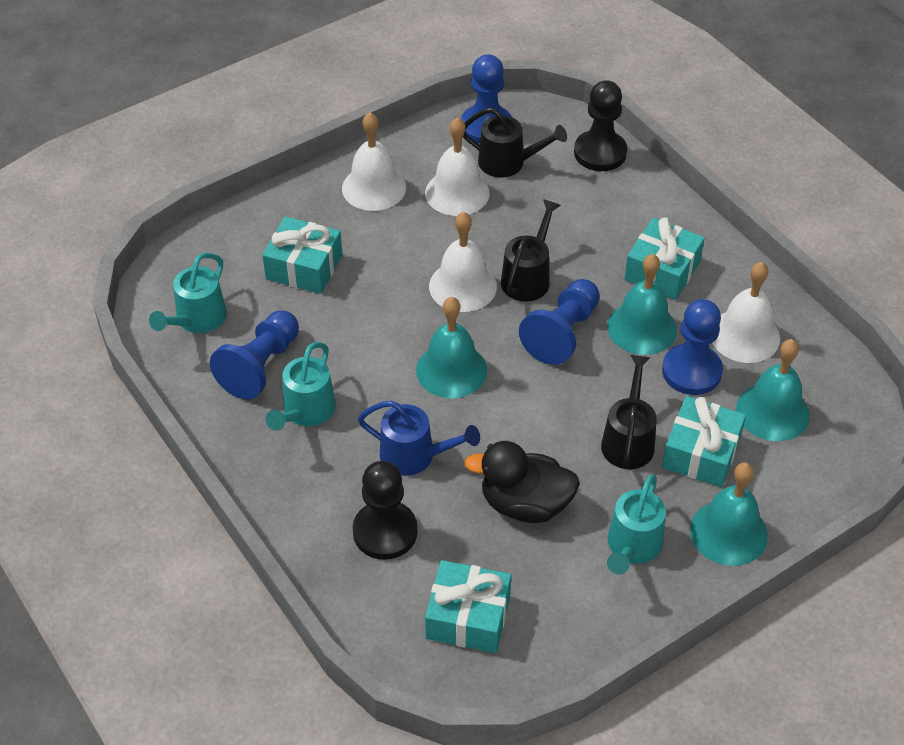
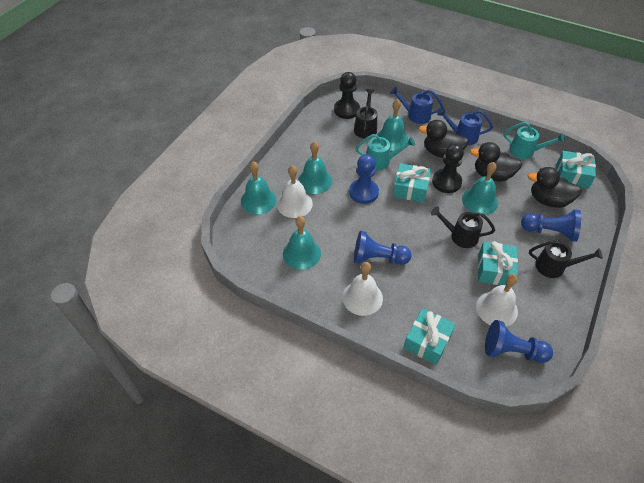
black duck: 1 -> 3
blue watering can: 1 -> 2
turquoise bell: 4 -> 5
turquoise watering can: 3 -> 2
white bell: 4 -> 3

